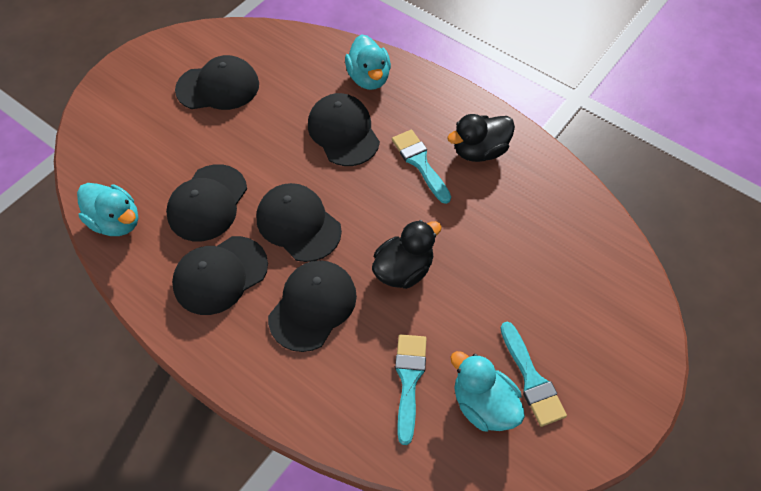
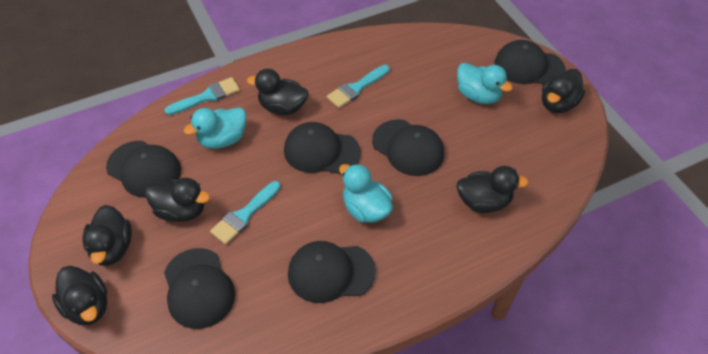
black duck: 2 -> 6

